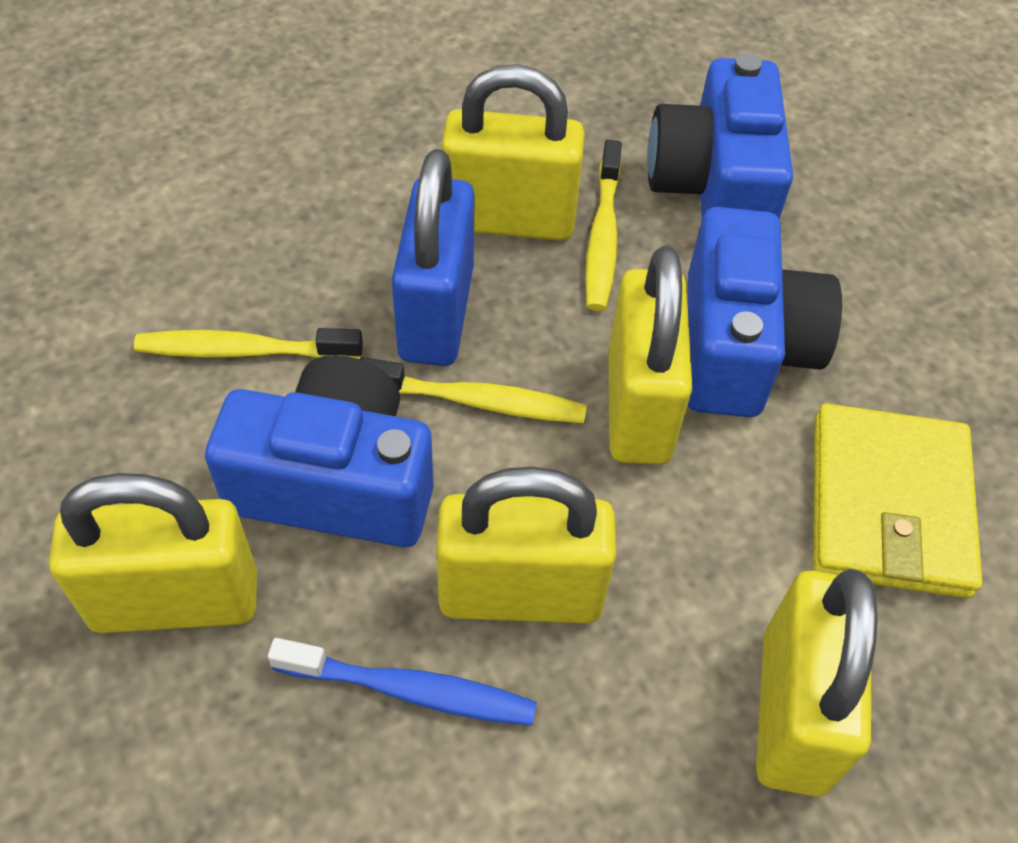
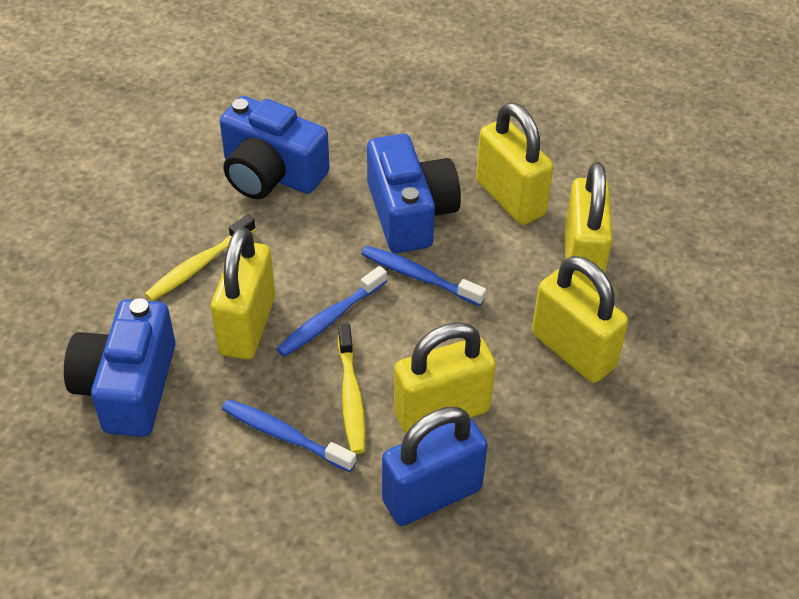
blue toothbrush: 1 -> 3
yellow toothbrush: 3 -> 2
yellow wallet: 1 -> 0

